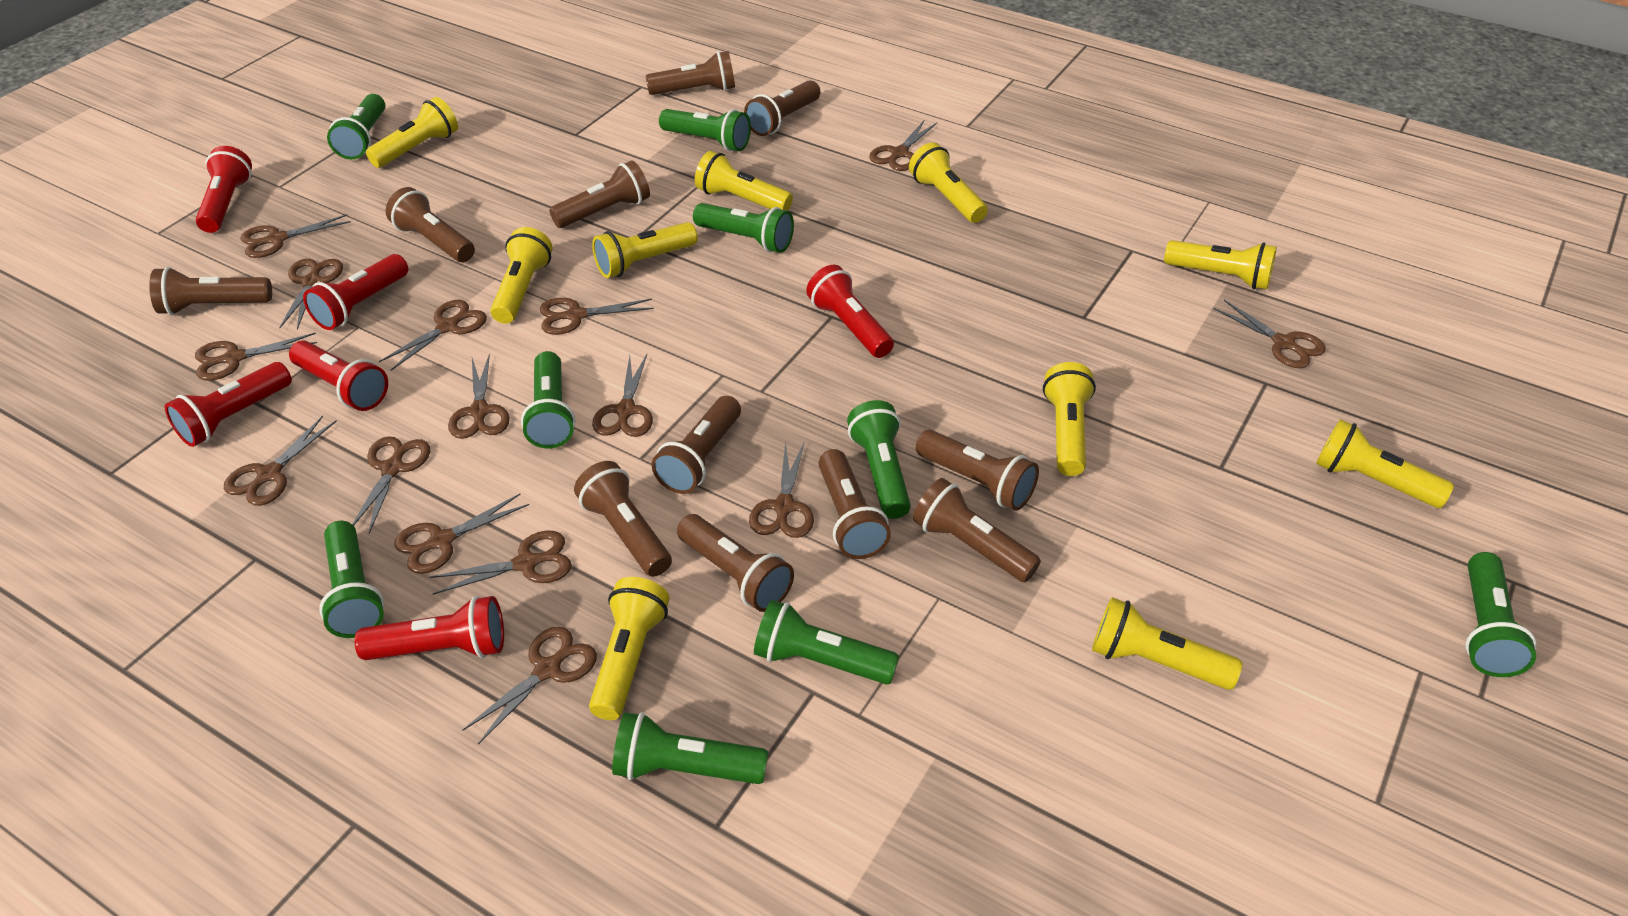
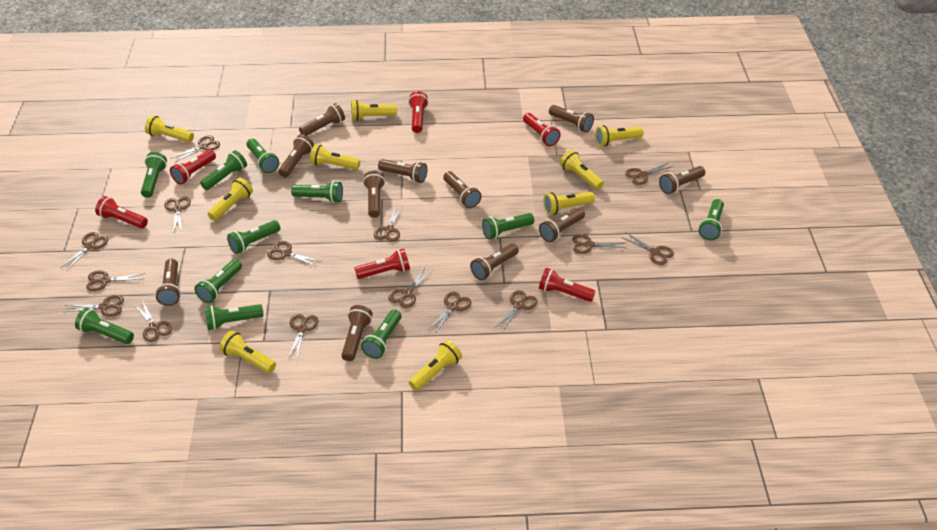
green flashlight: 9 -> 11
yellow flashlight: 10 -> 9

